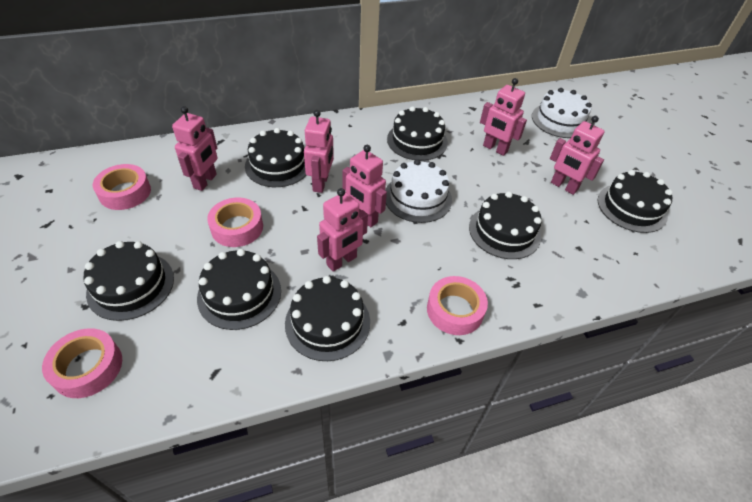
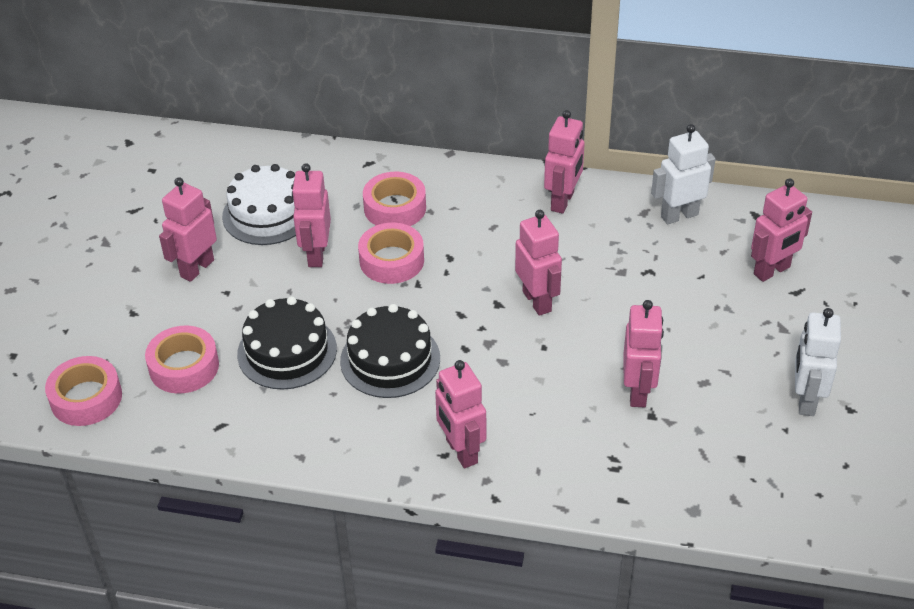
black cake: 7 -> 2
pink robot: 6 -> 7
white cake: 2 -> 1
white robot: 0 -> 2

